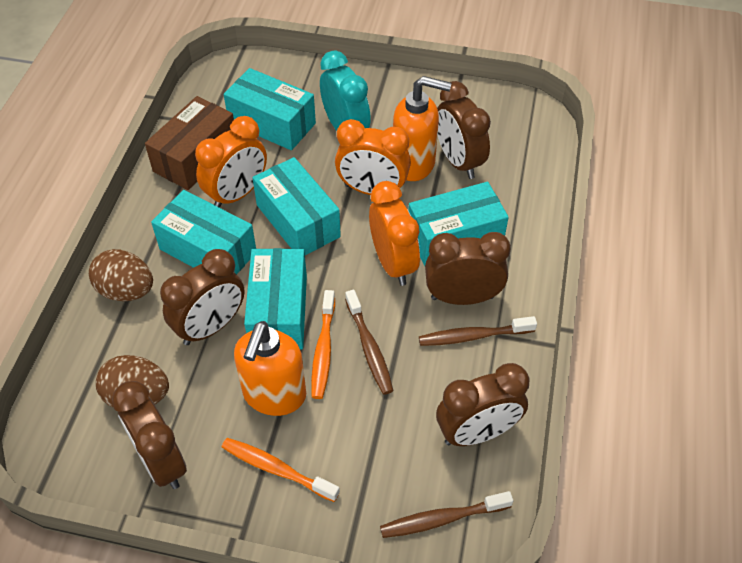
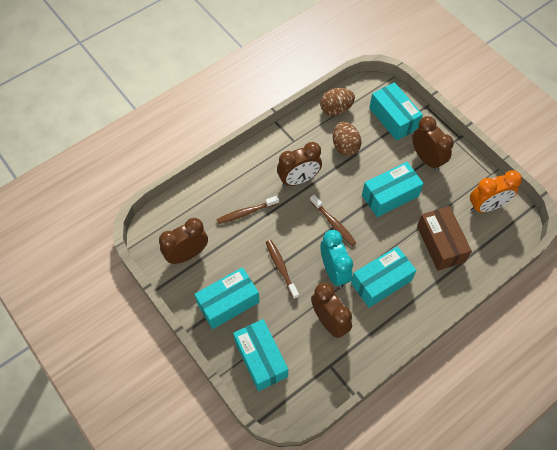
brown clock: 5 -> 4
orange clock: 3 -> 1
orange soap dispenser: 2 -> 0
orange toothbrush: 2 -> 0

